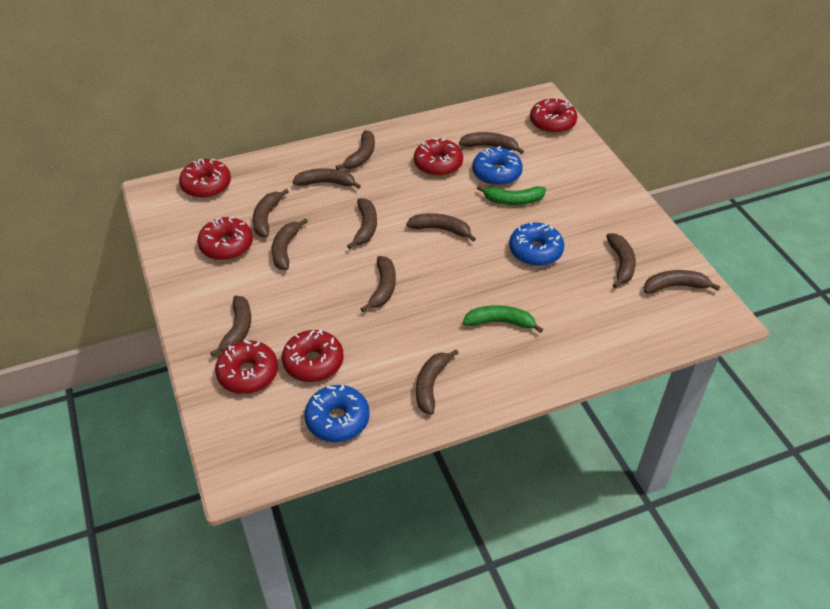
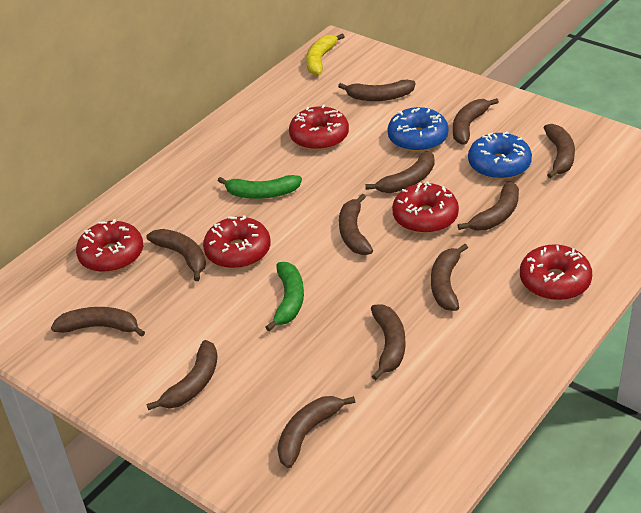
blue donut: 3 -> 2
red donut: 6 -> 5
yellow banana: 0 -> 1

